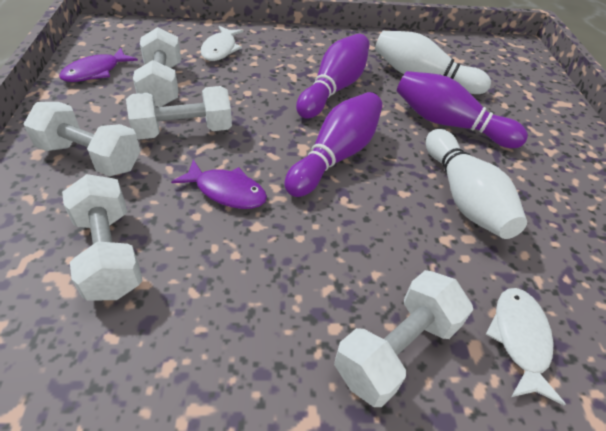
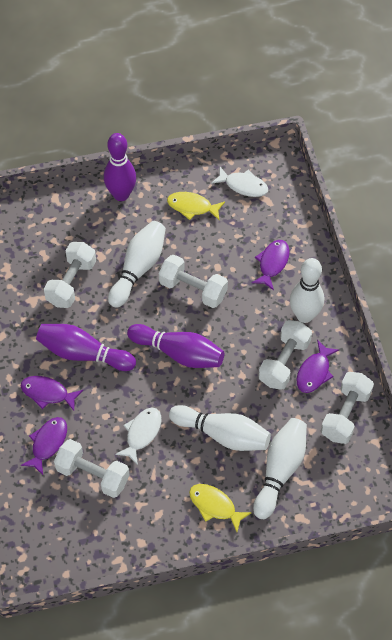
purple fish: 2 -> 4
white bowling pin: 2 -> 4
yellow fish: 0 -> 2

